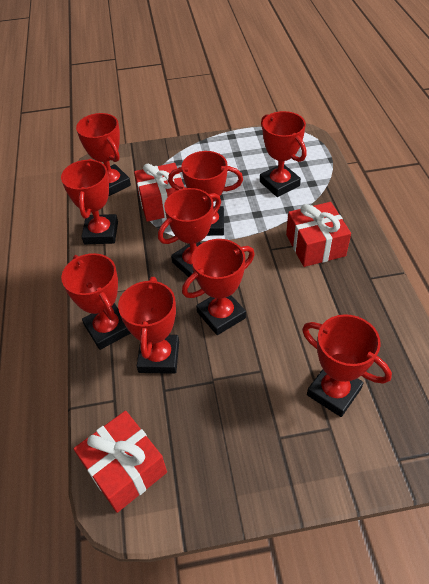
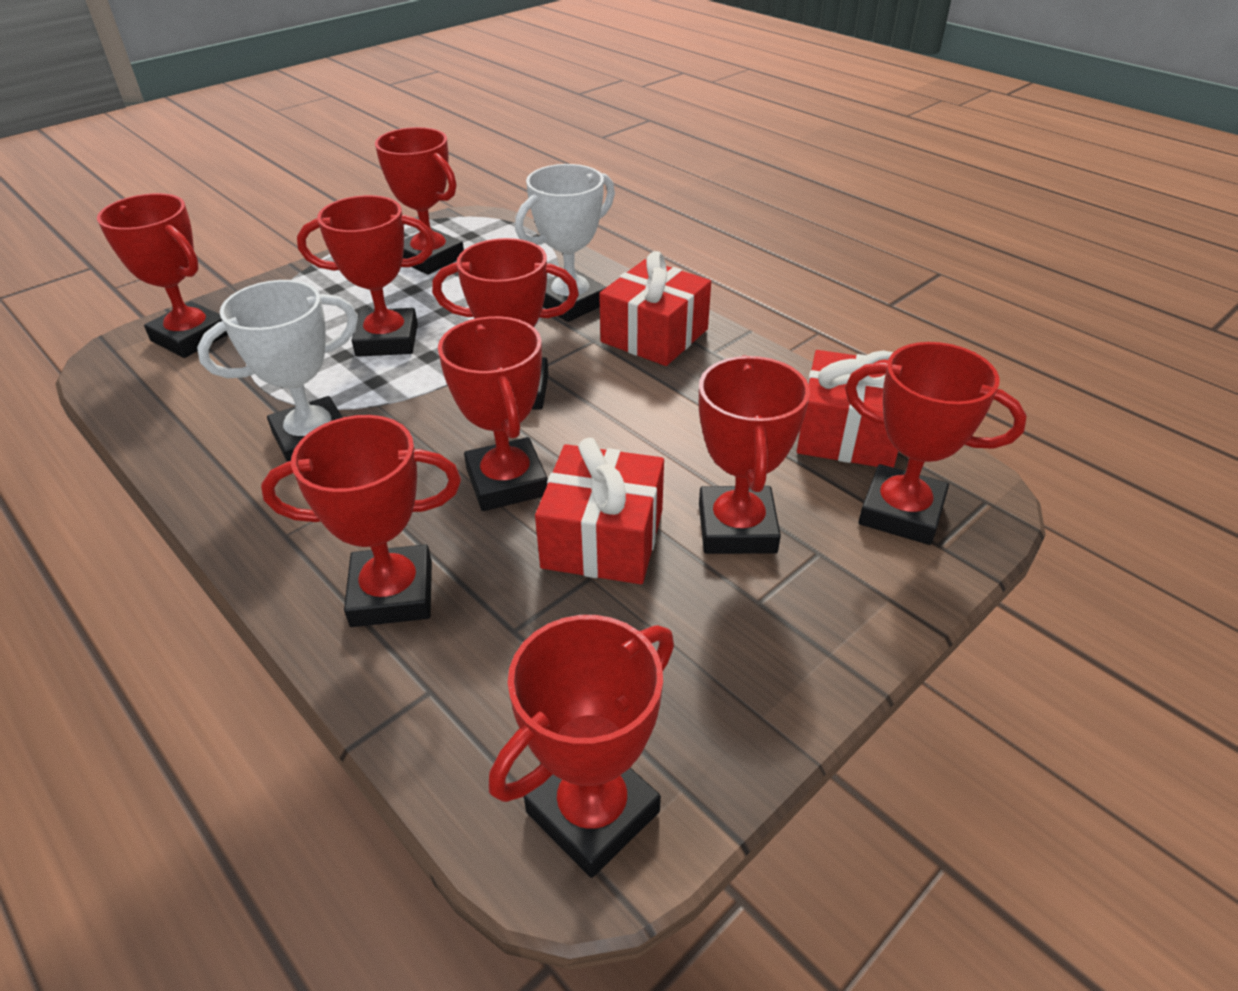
white trophy: 0 -> 2

